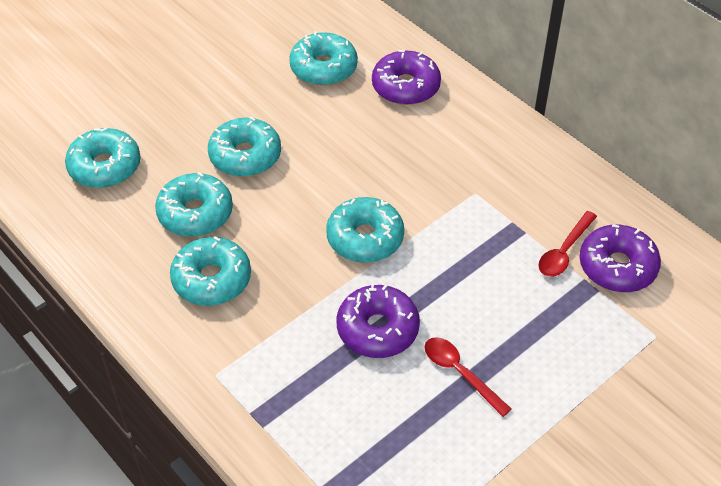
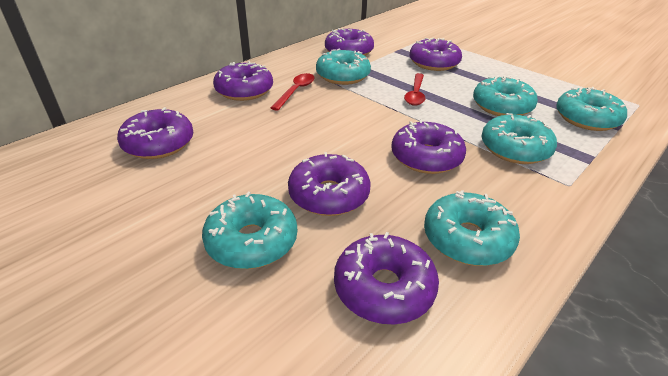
purple donut: 3 -> 7

